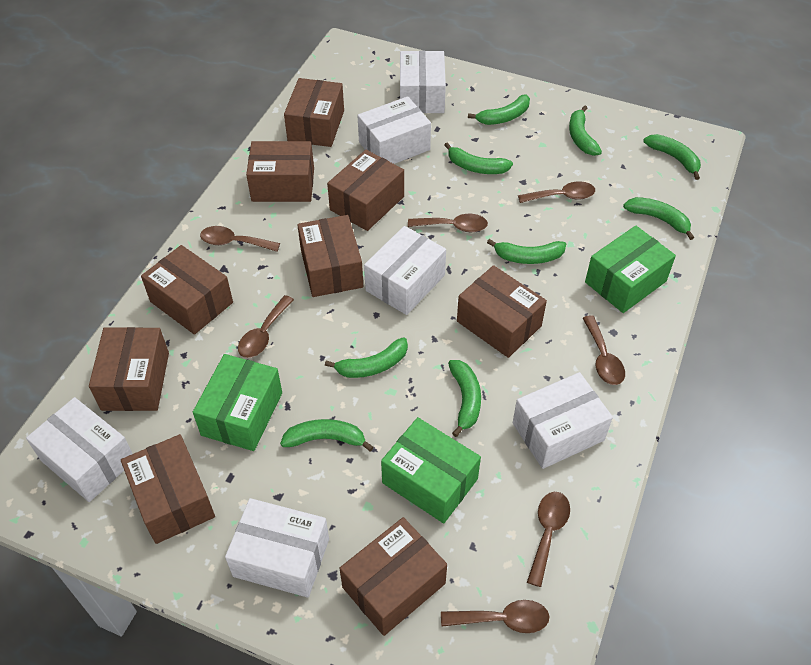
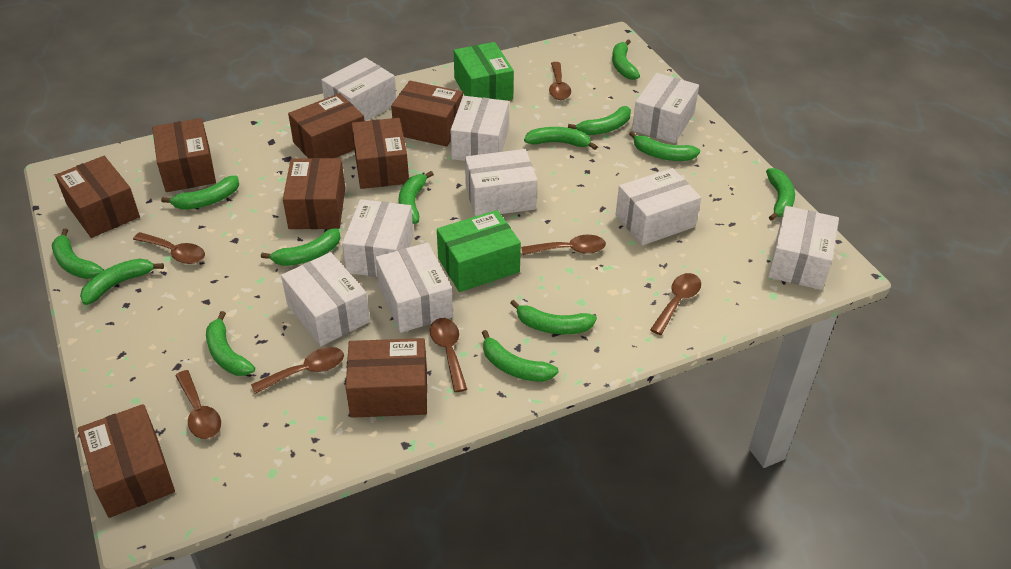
brown box: 9 -> 8
green banana: 9 -> 13
green box: 3 -> 2
white box: 6 -> 9

